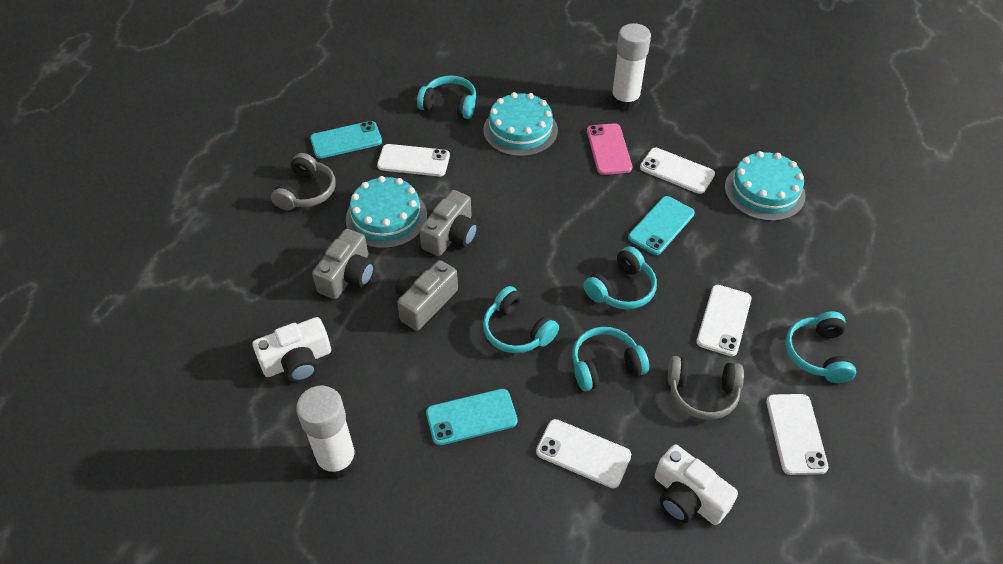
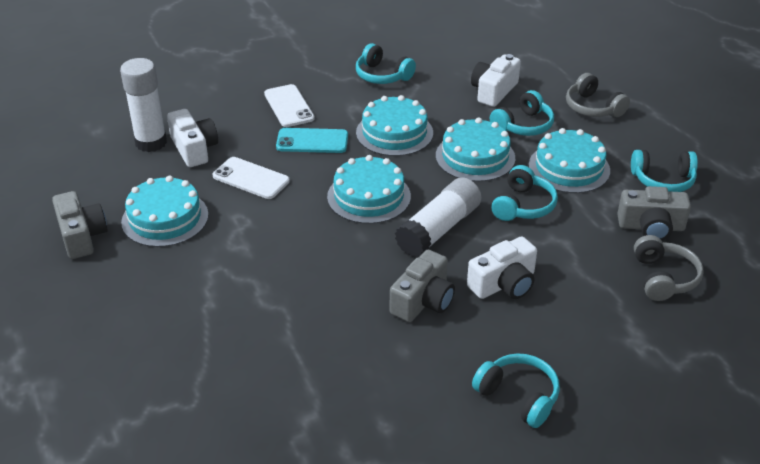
pink phone: 1 -> 0
turquoise cake: 3 -> 5
turquoise phone: 3 -> 1
white camera: 2 -> 3
white phone: 5 -> 2

